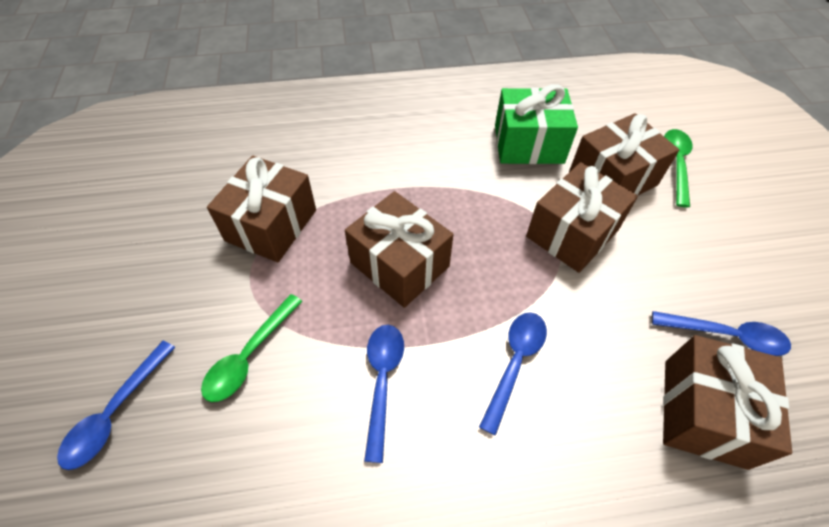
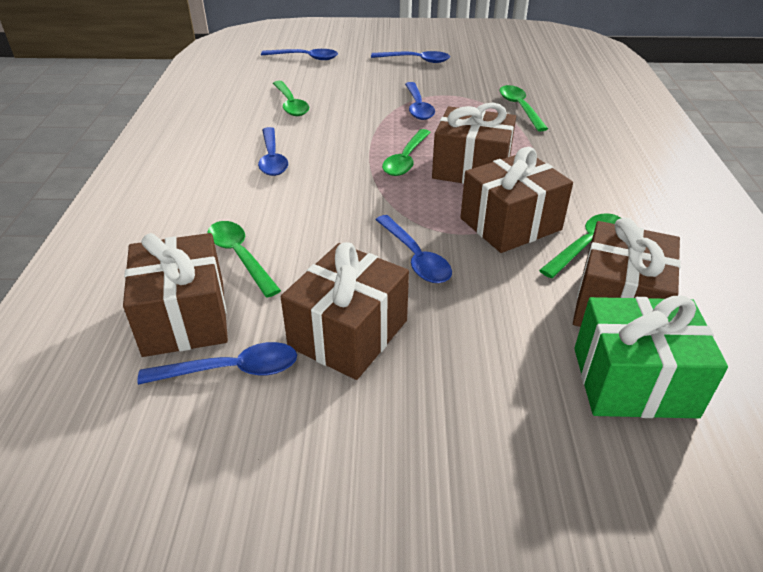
blue spoon: 4 -> 6
green spoon: 2 -> 5

